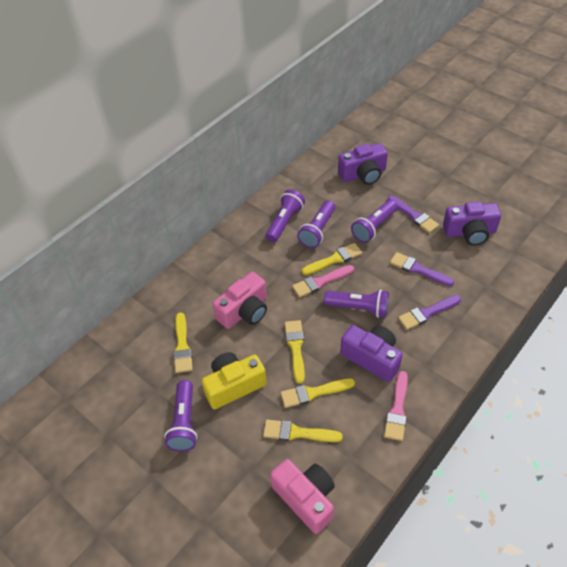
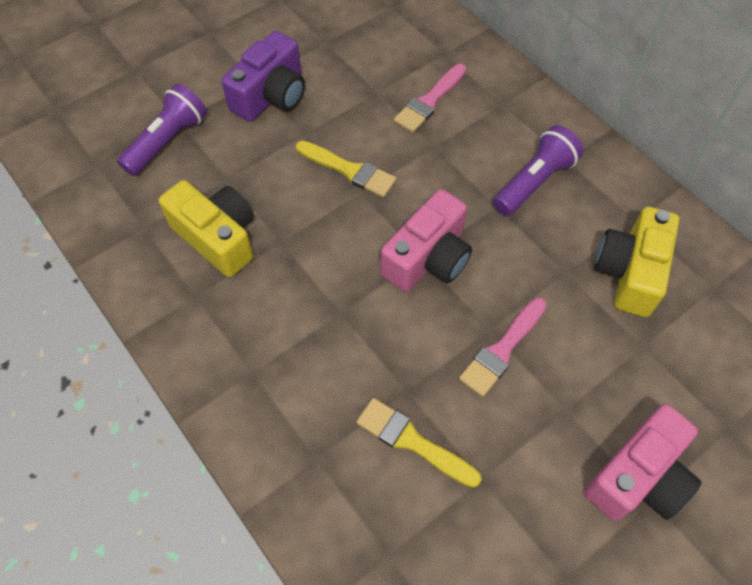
purple brush: 3 -> 0
purple camera: 3 -> 1
purple flashlight: 5 -> 2
yellow brush: 5 -> 2
yellow camera: 1 -> 2

